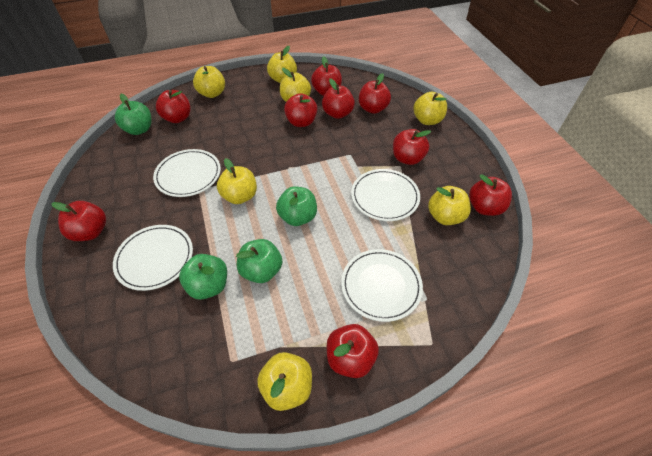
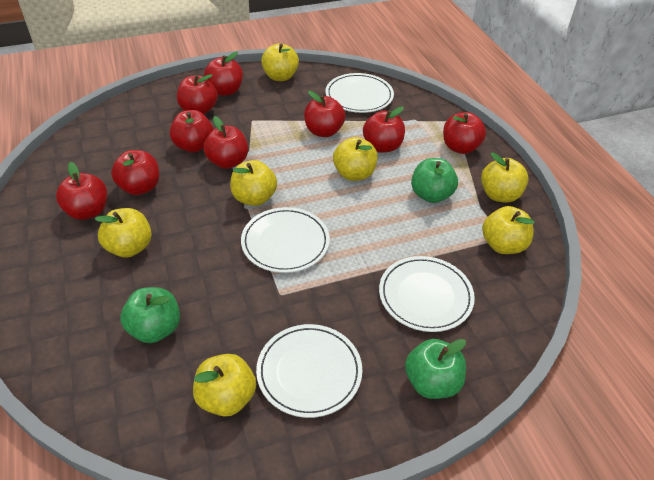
green apple: 4 -> 3

